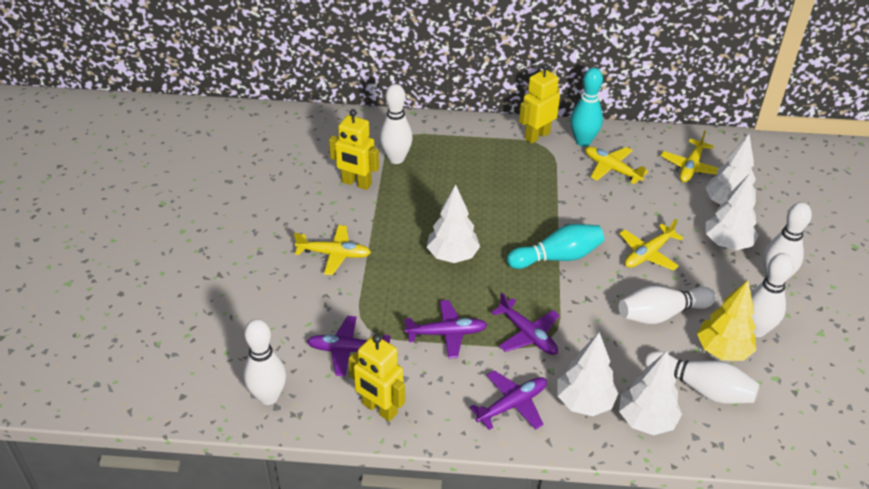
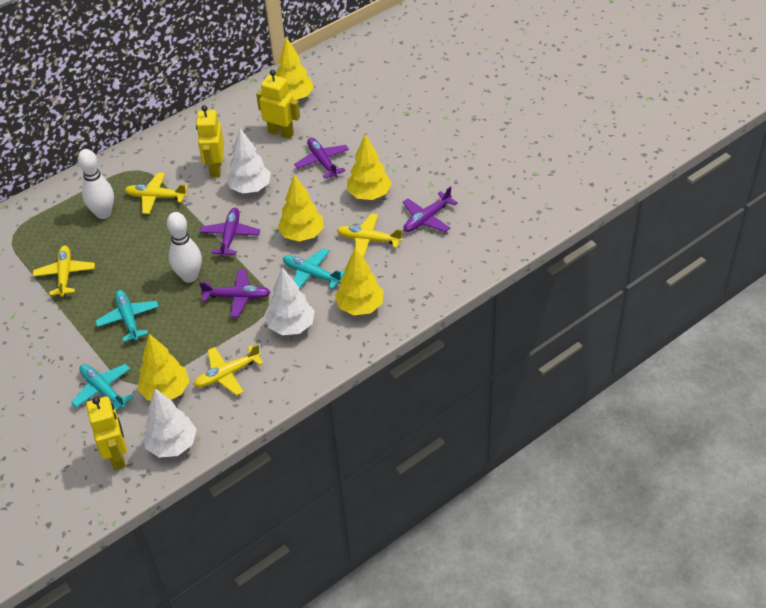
turquoise bowling pin: 2 -> 0
turquoise plane: 0 -> 3
white bowling pin: 6 -> 2
white tree: 5 -> 3
yellow tree: 1 -> 5

